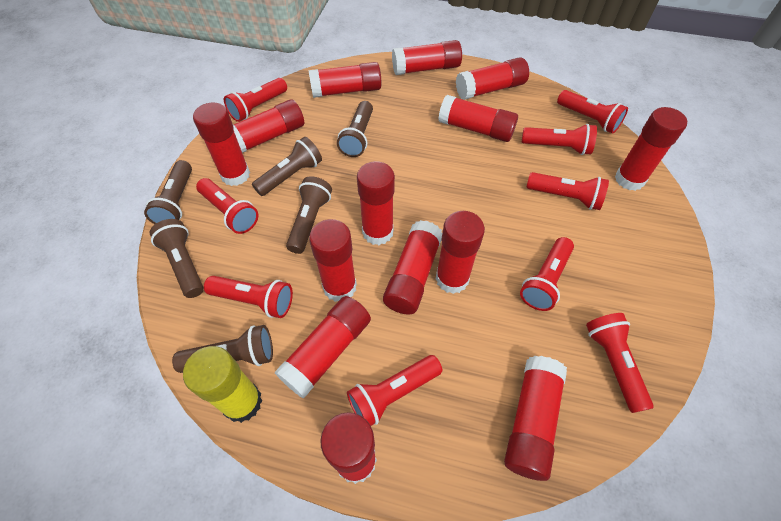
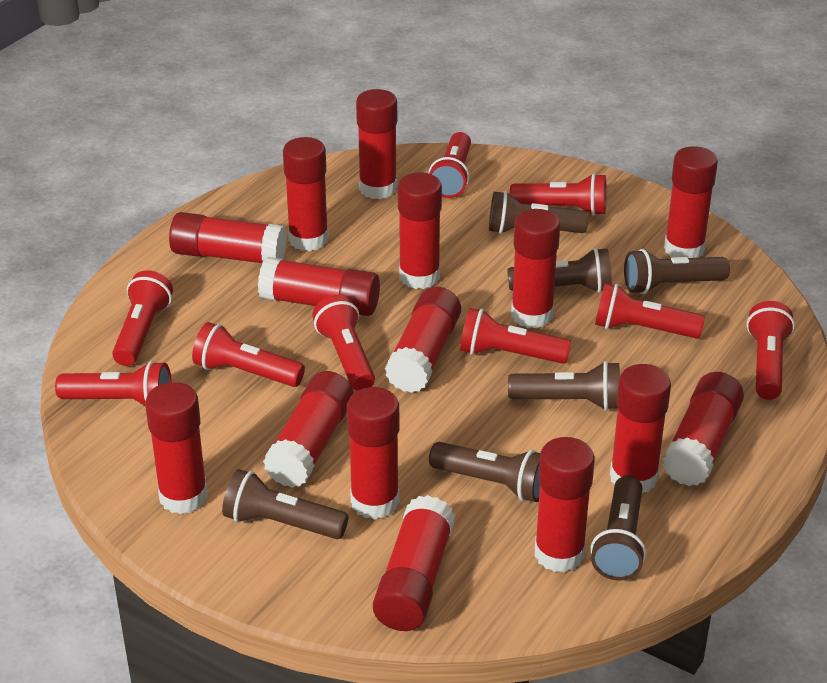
brown flashlight: 6 -> 7
red glue stick: 14 -> 15
yellow glue stick: 1 -> 0

